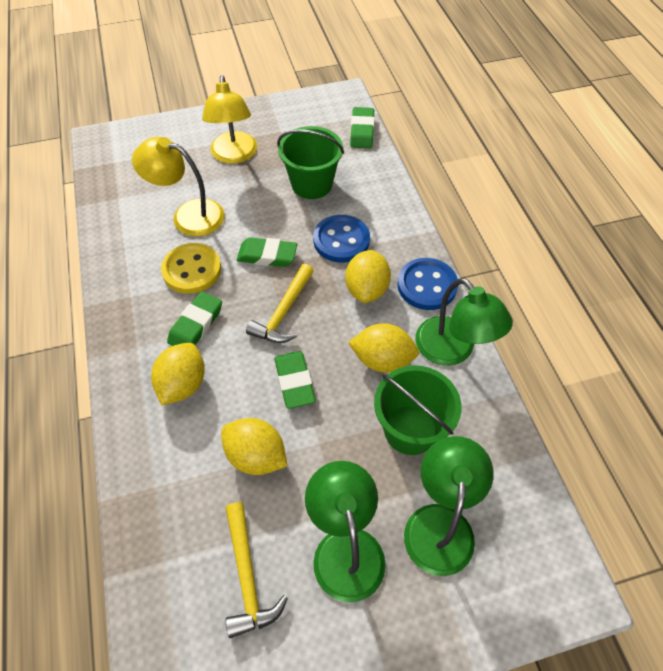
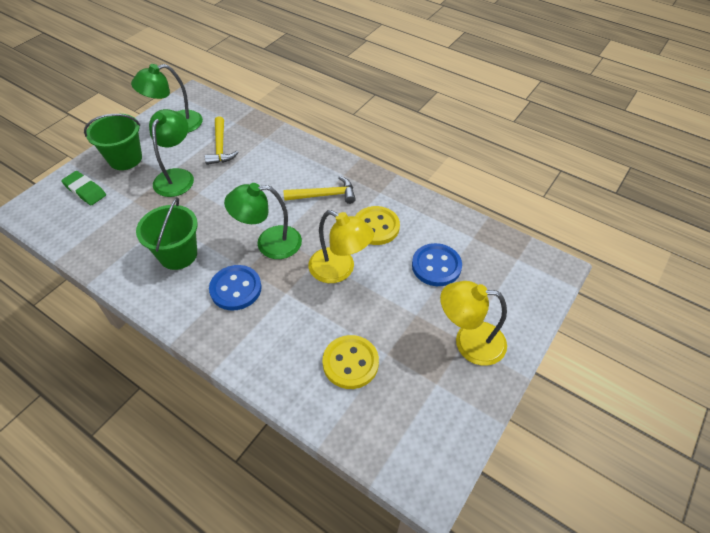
green eraser: 4 -> 1
yellow button: 1 -> 2
yellow lemon: 4 -> 0

